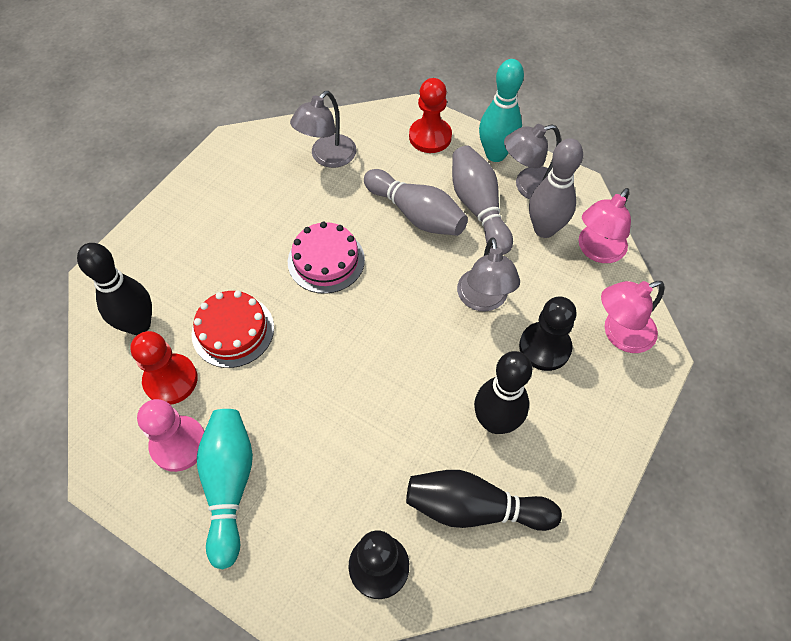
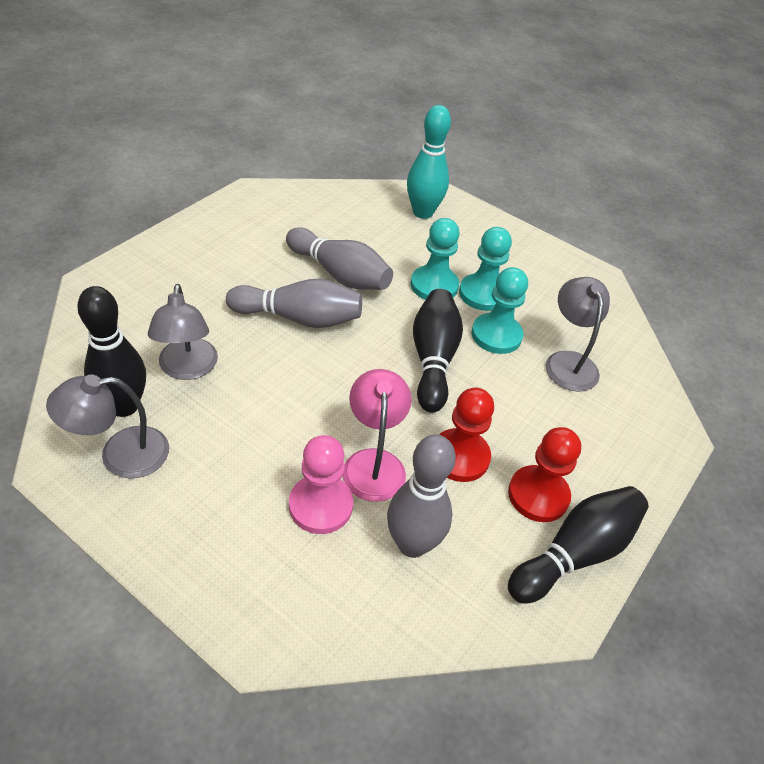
black pawn: 2 -> 0
pink cake: 1 -> 0
pink lamp: 2 -> 1
red cake: 1 -> 0
turquoise bowling pin: 2 -> 1
turquoise pawn: 0 -> 3

